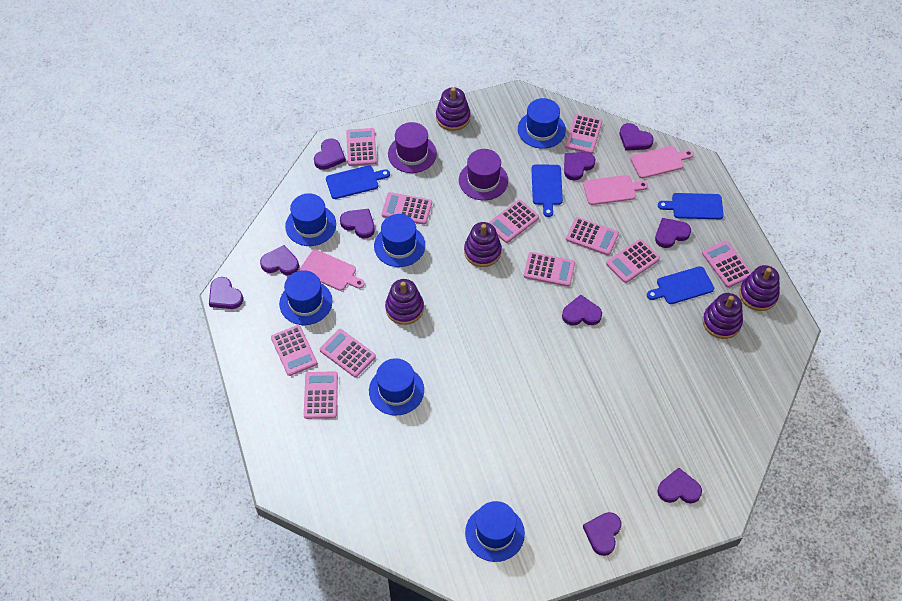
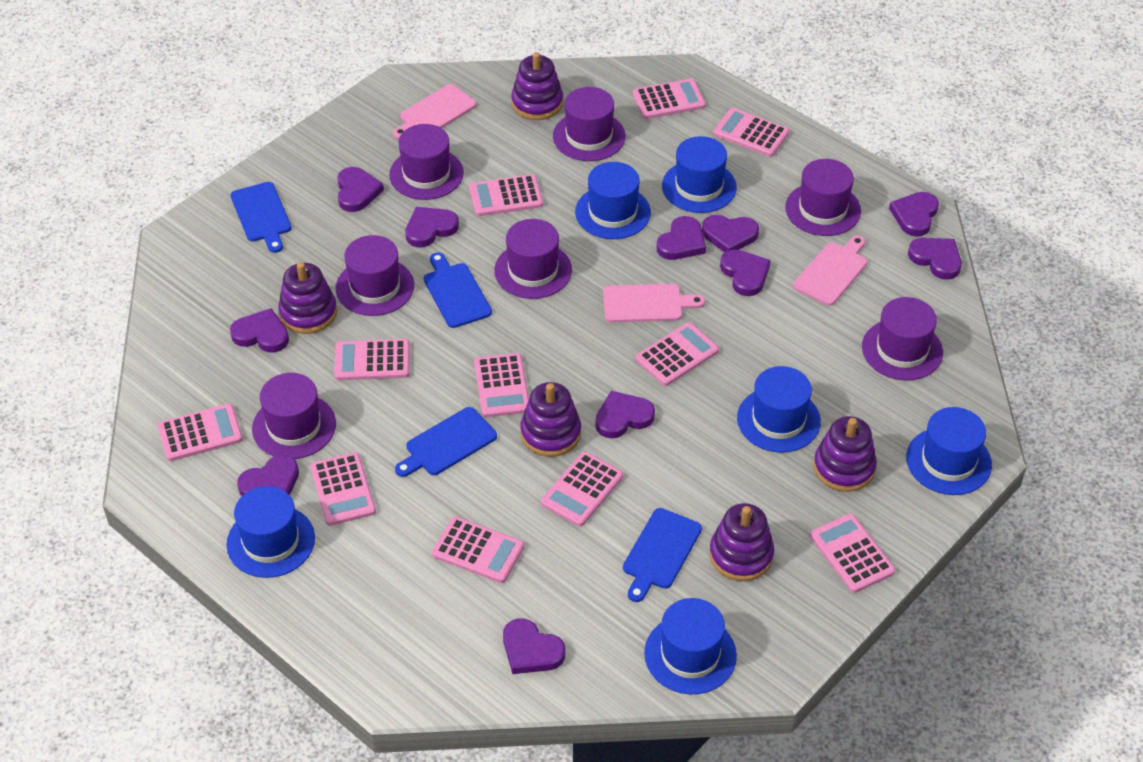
purple hat: 2 -> 7
purple heart: 10 -> 11

